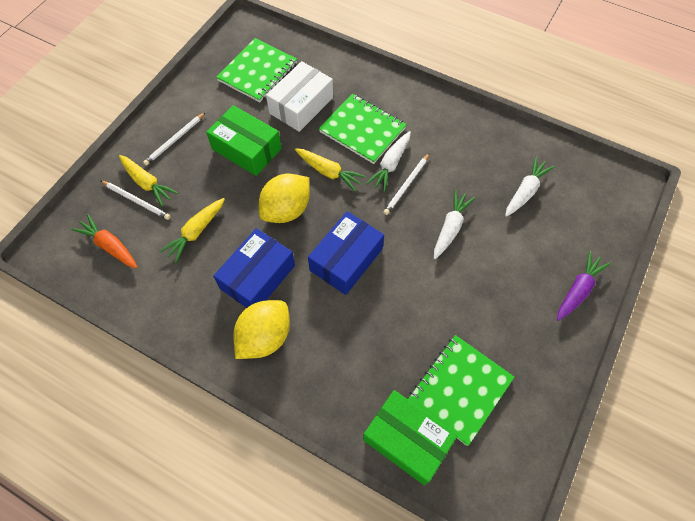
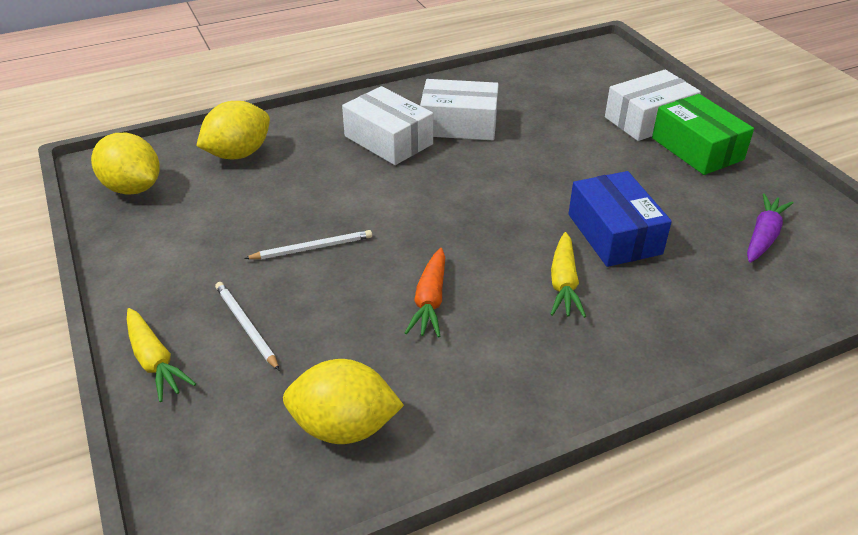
blue box: 2 -> 1
green box: 2 -> 1
green notebook: 3 -> 0
white box: 1 -> 3
white carrot: 3 -> 0
white pencil: 3 -> 2
yellow carrot: 3 -> 2
yellow lemon: 2 -> 3

